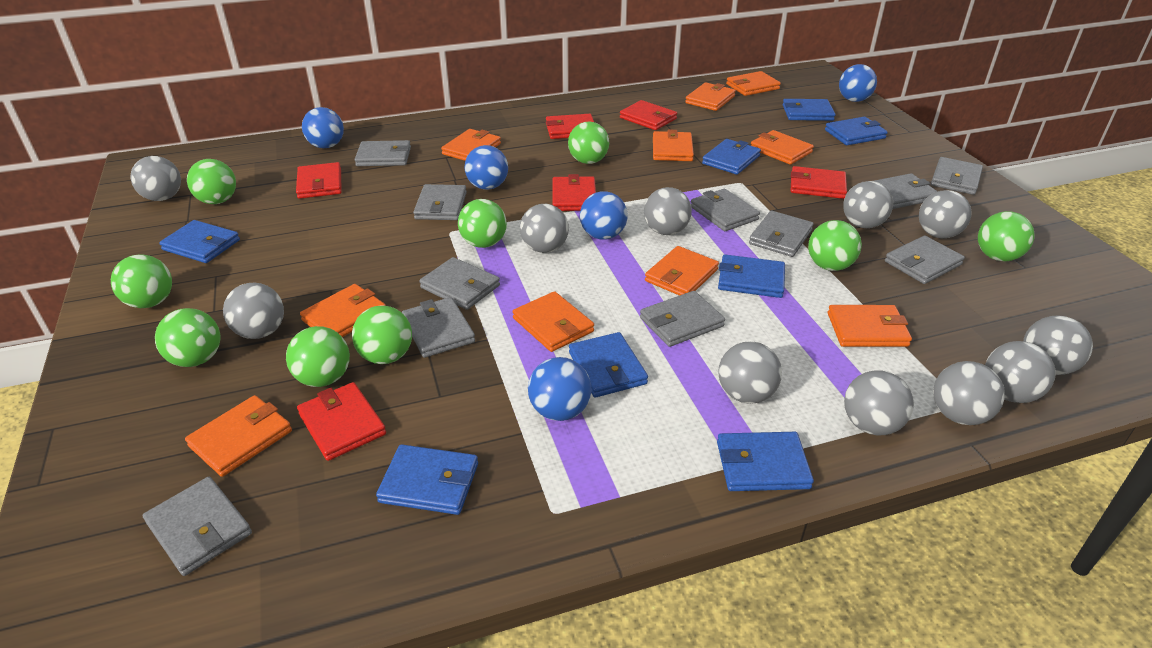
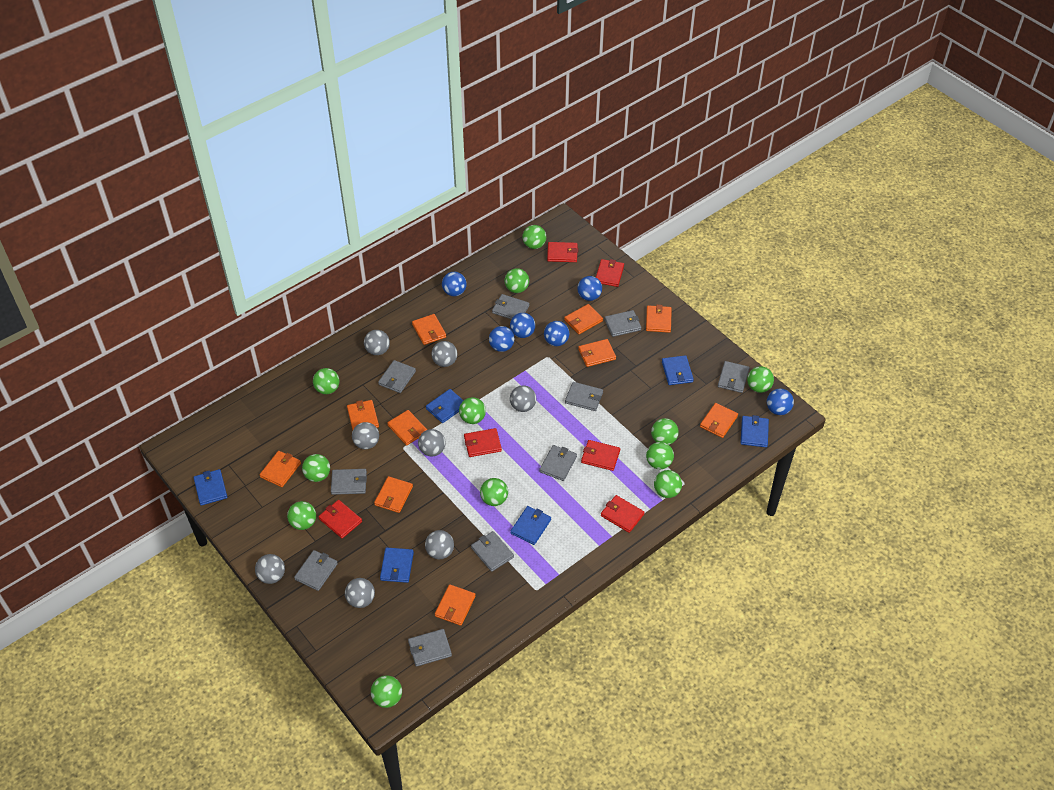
blue ball: 5 -> 6
blue wallet: 8 -> 6
green ball: 9 -> 12
grey ball: 11 -> 8
grey wallet: 11 -> 10

